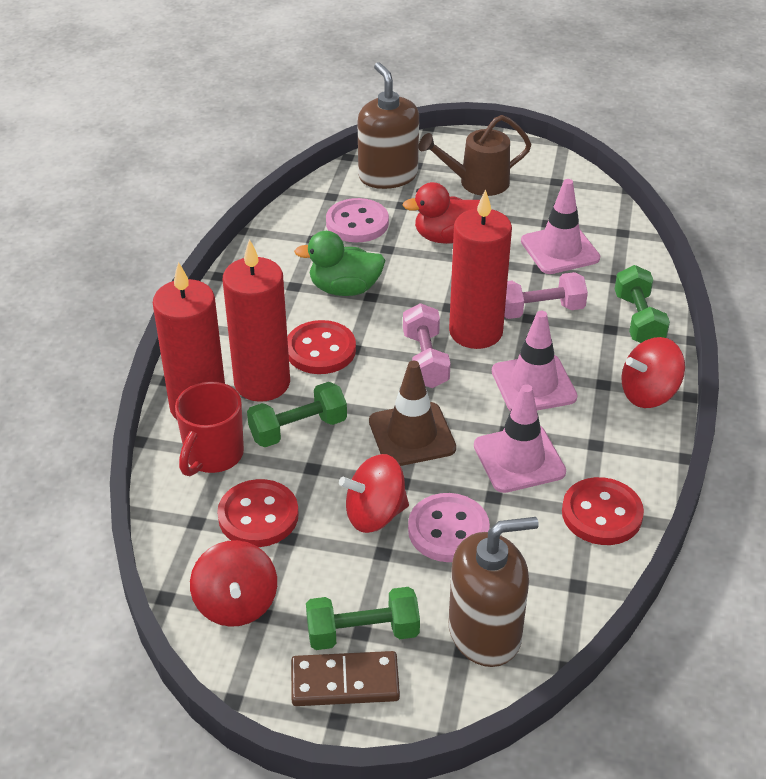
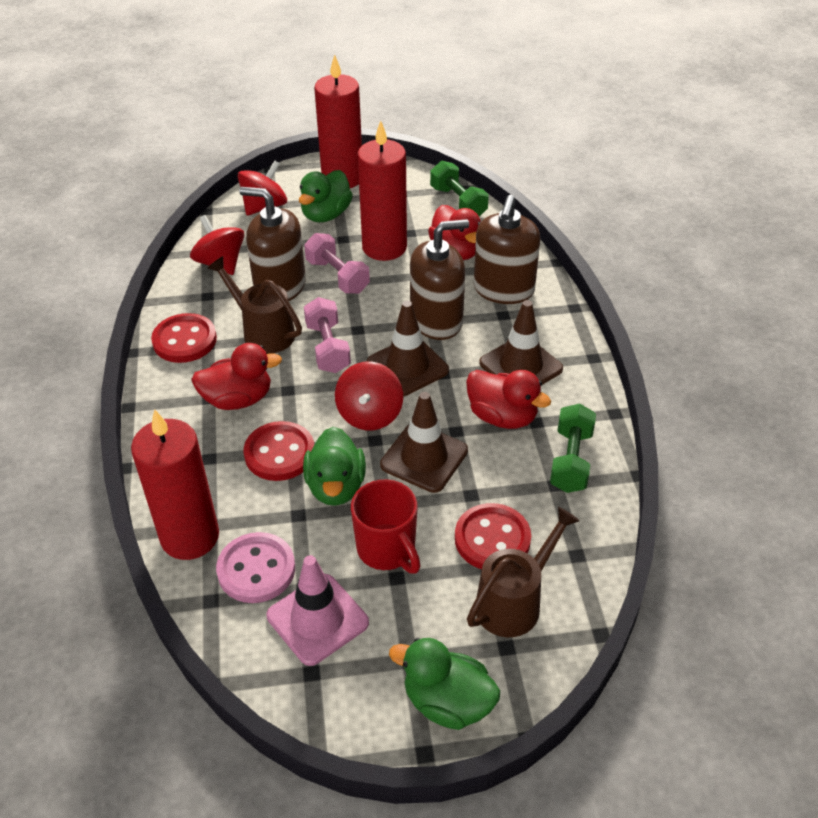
brown domino: 1 -> 0
brown soap dispenser: 2 -> 3
brown traffic cone: 1 -> 3
brown watering can: 1 -> 2
green duck: 1 -> 3
green dumbbell: 3 -> 2
pink button: 2 -> 1
pink traffic cone: 3 -> 1
red duck: 1 -> 3

